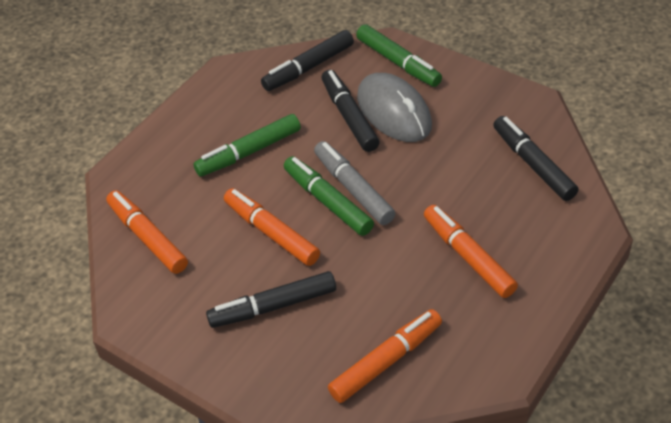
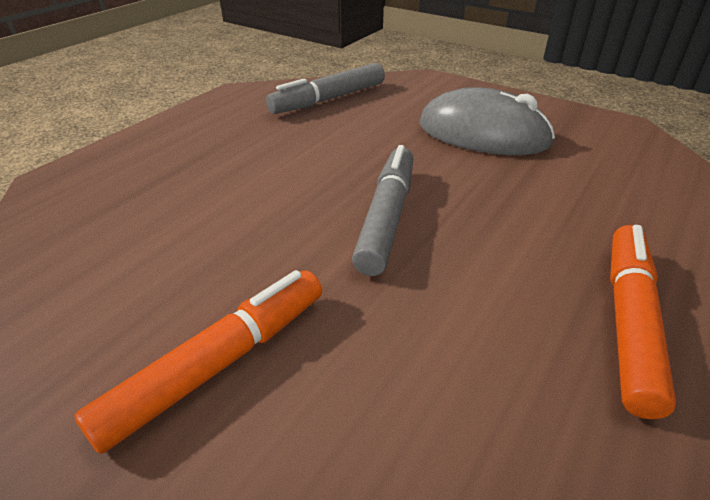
black marker: 4 -> 0
green marker: 3 -> 0
grey marker: 1 -> 2
orange marker: 4 -> 2

